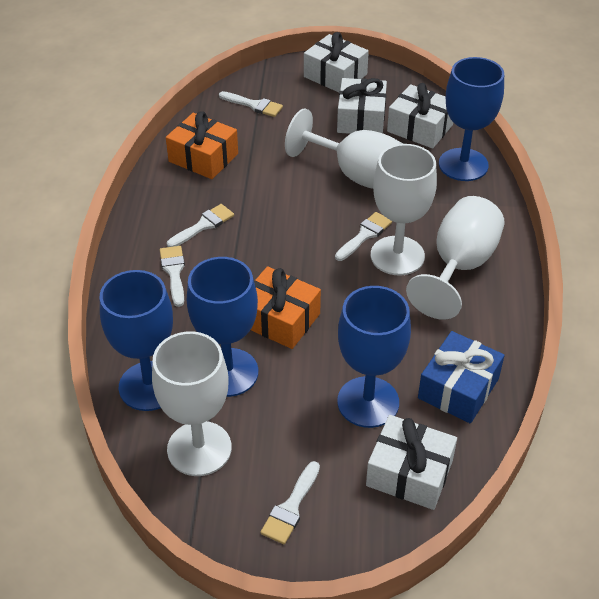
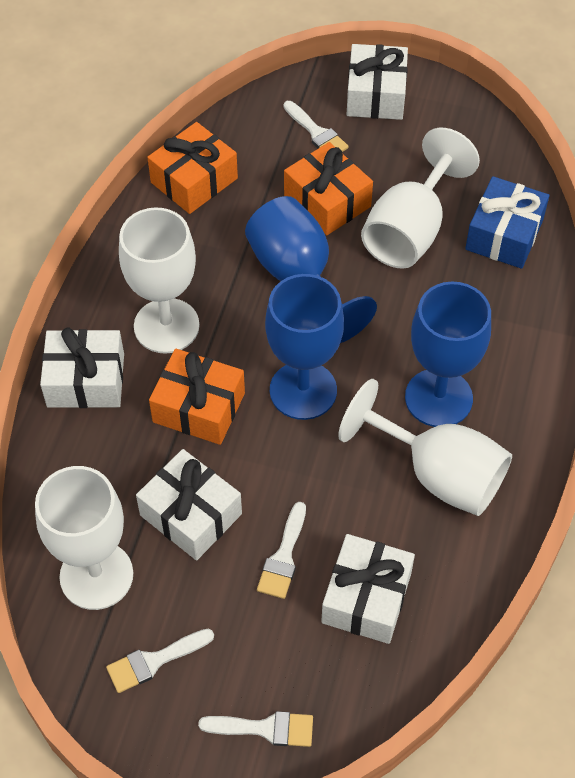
blue goblet: 4 -> 3
orange gift: 2 -> 3
white brush: 5 -> 4

